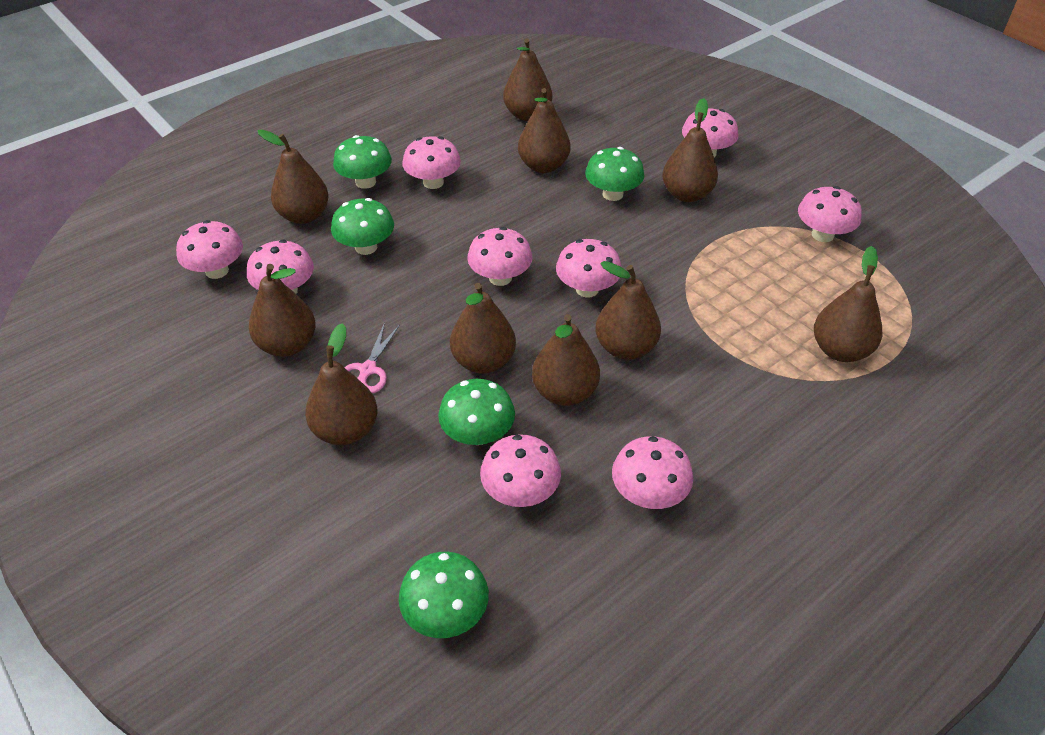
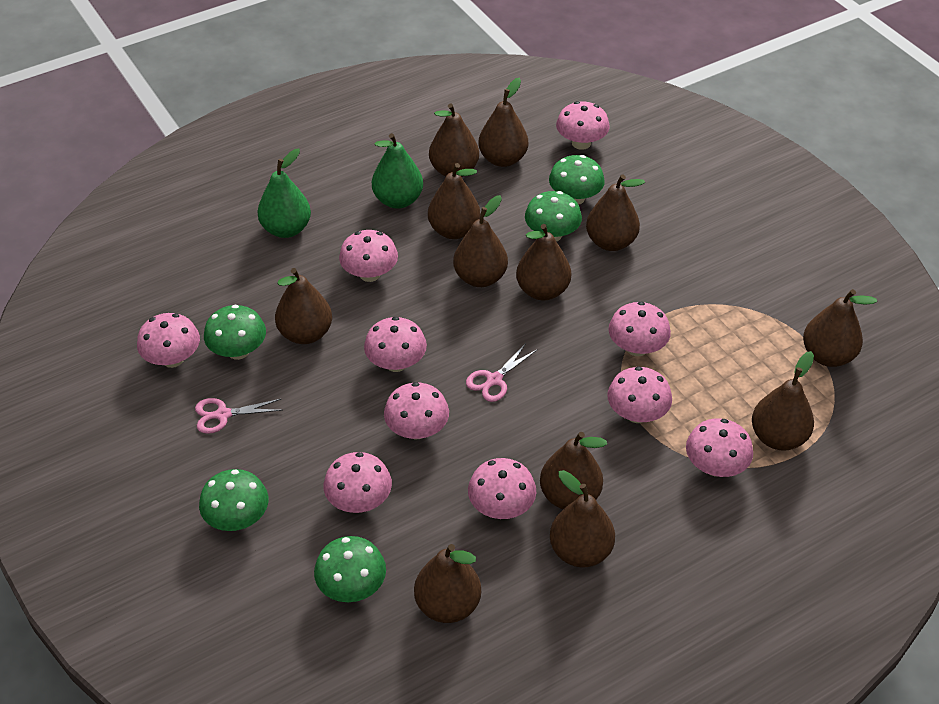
brown pear: 10 -> 12
green pear: 0 -> 2
pink mushroom: 9 -> 10
pink scissors: 1 -> 2

